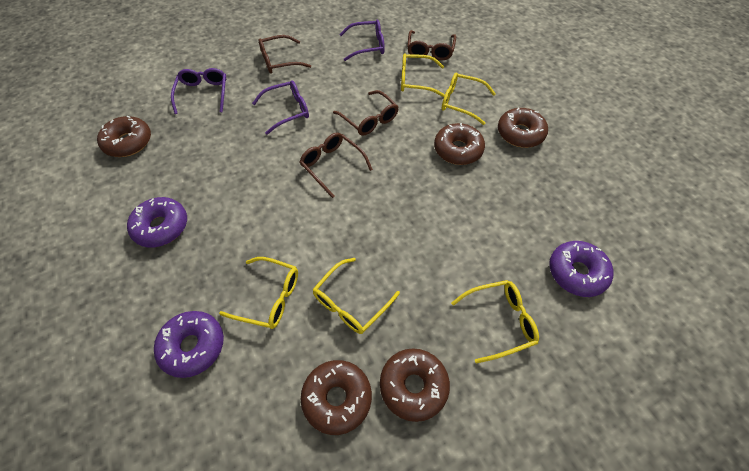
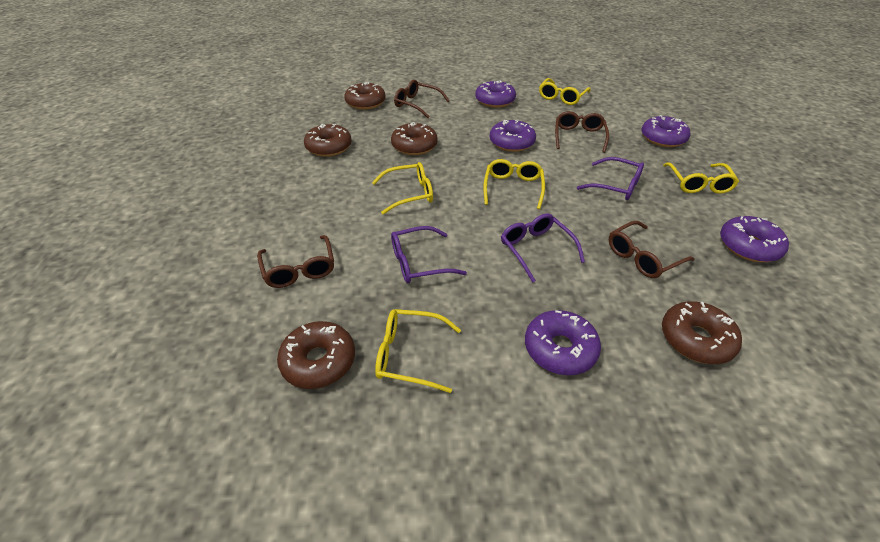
purple donut: 3 -> 5

